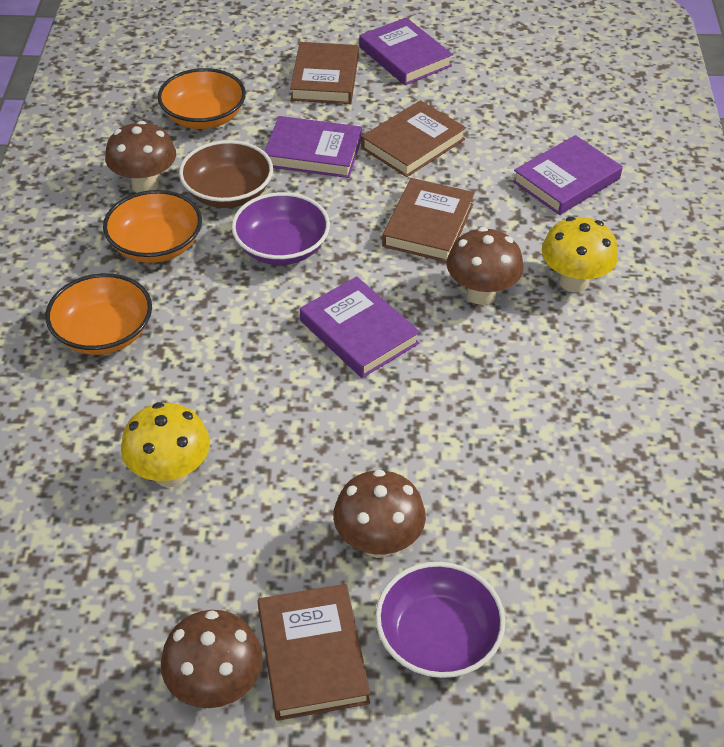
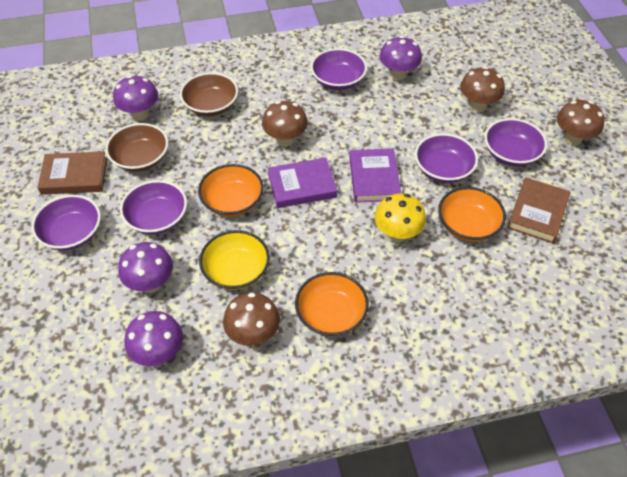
brown book: 4 -> 2
brown bowl: 1 -> 2
purple book: 4 -> 2
purple bowl: 2 -> 5
purple mushroom: 0 -> 4
yellow bowl: 0 -> 1
yellow mushroom: 2 -> 1

